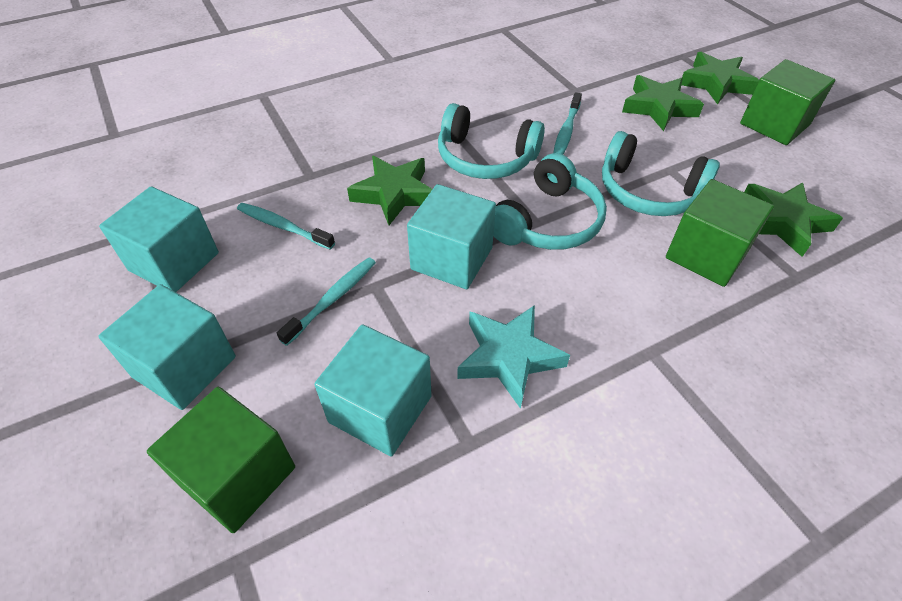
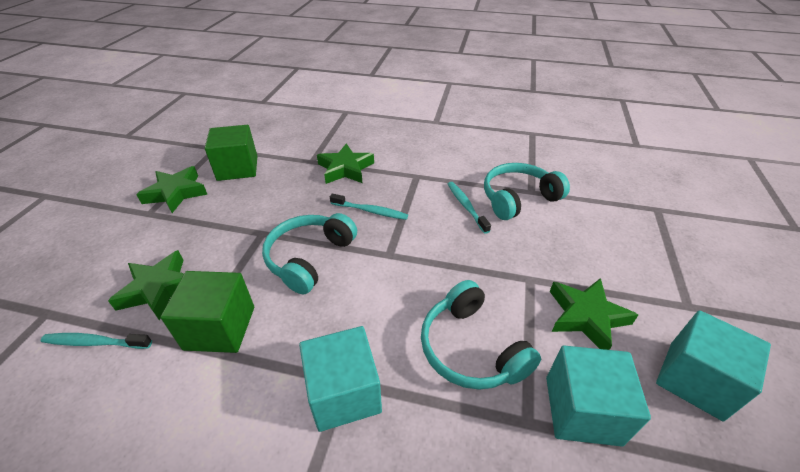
green cube: 3 -> 2
turquoise cube: 4 -> 3
turquoise star: 1 -> 0

